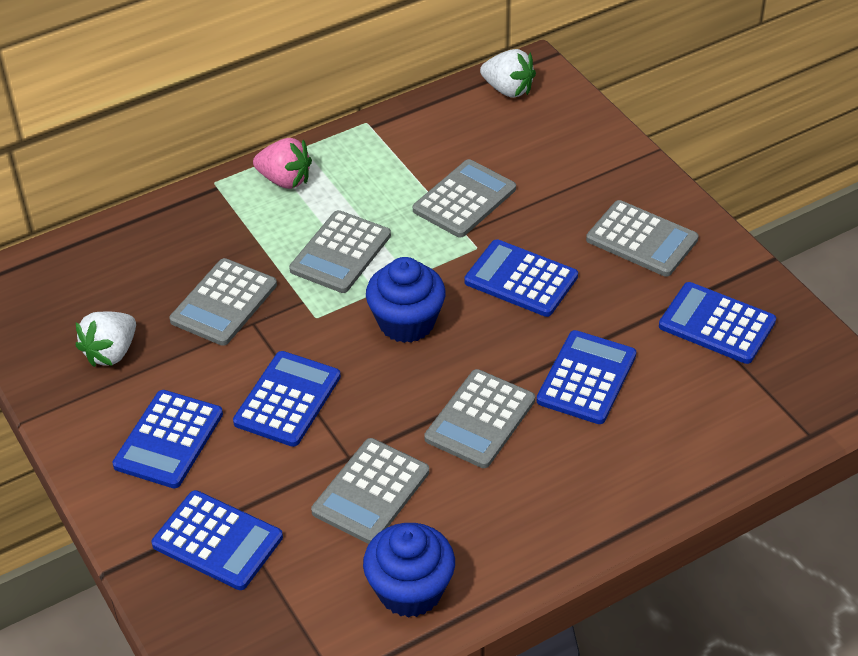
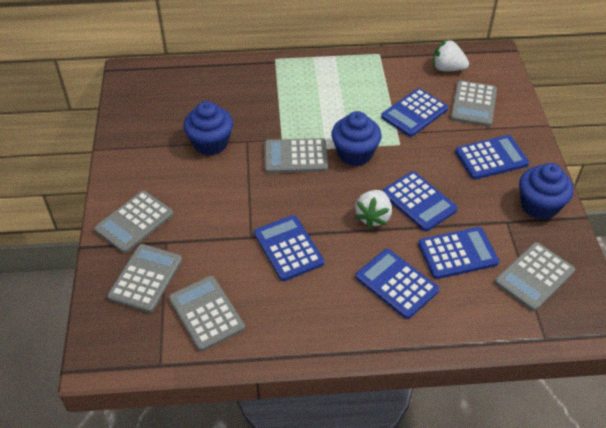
blue cupcake: 2 -> 3
pink strawberry: 1 -> 0

